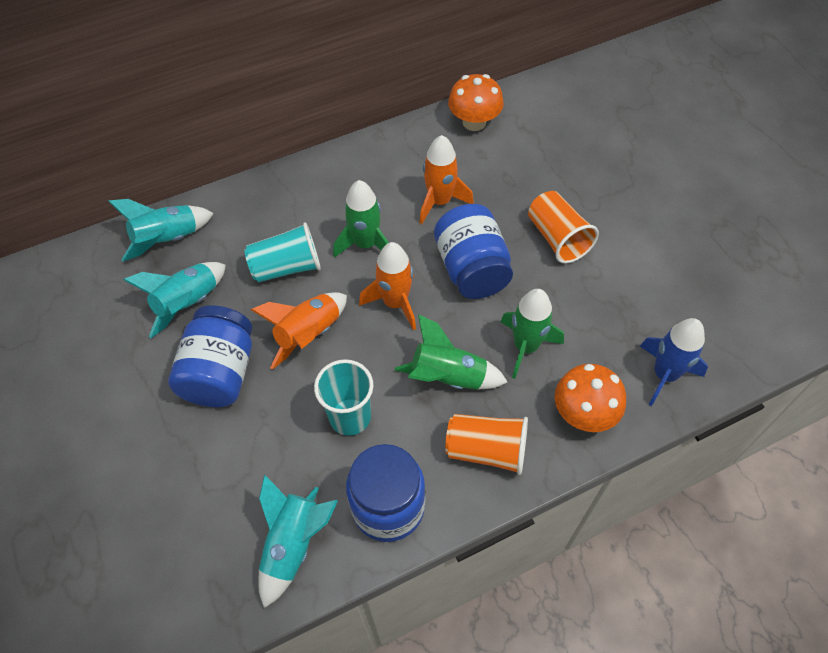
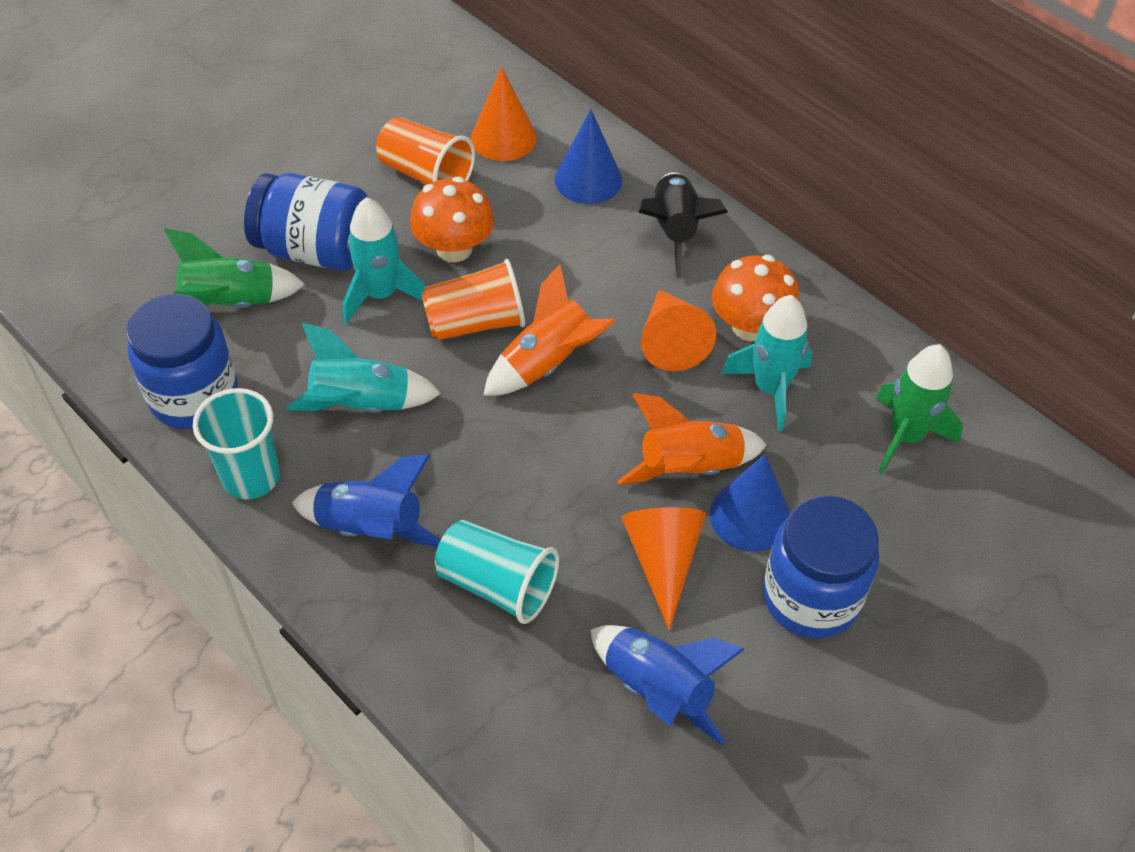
black rocket: 0 -> 1
blue cone: 0 -> 2
blue rocket: 1 -> 2
green rocket: 3 -> 2
orange cone: 0 -> 3
orange rocket: 3 -> 2

